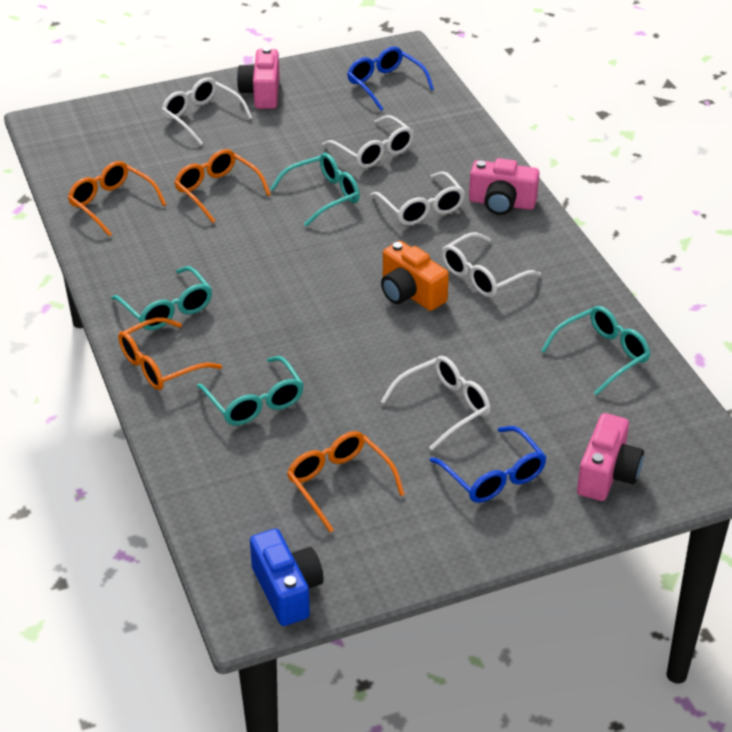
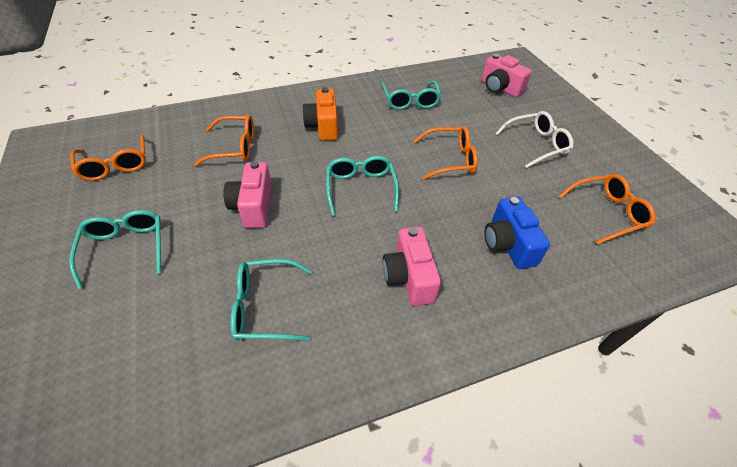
blue glasses: 2 -> 0
white glasses: 5 -> 1

